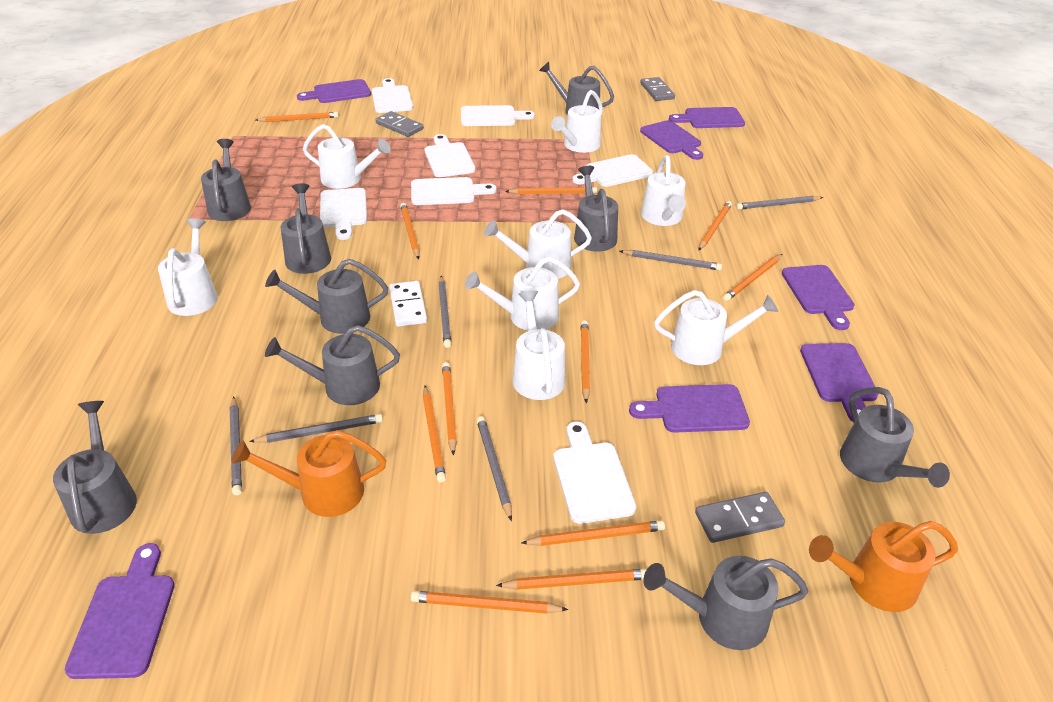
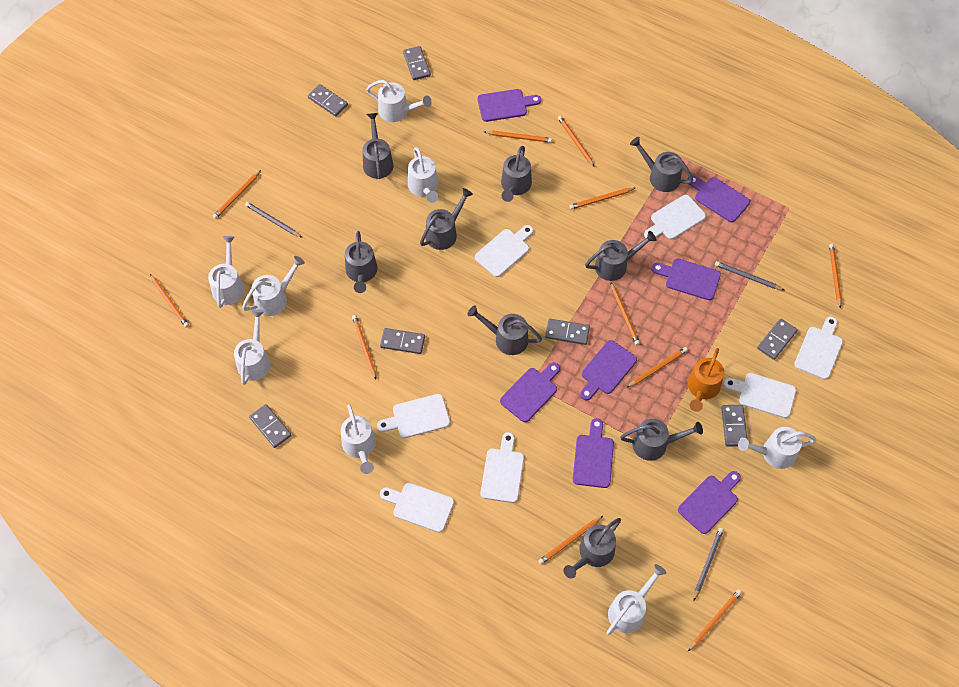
grey domino: 3 -> 7
grey pencil: 6 -> 3
orange watering can: 2 -> 1
white domino: 1 -> 0

